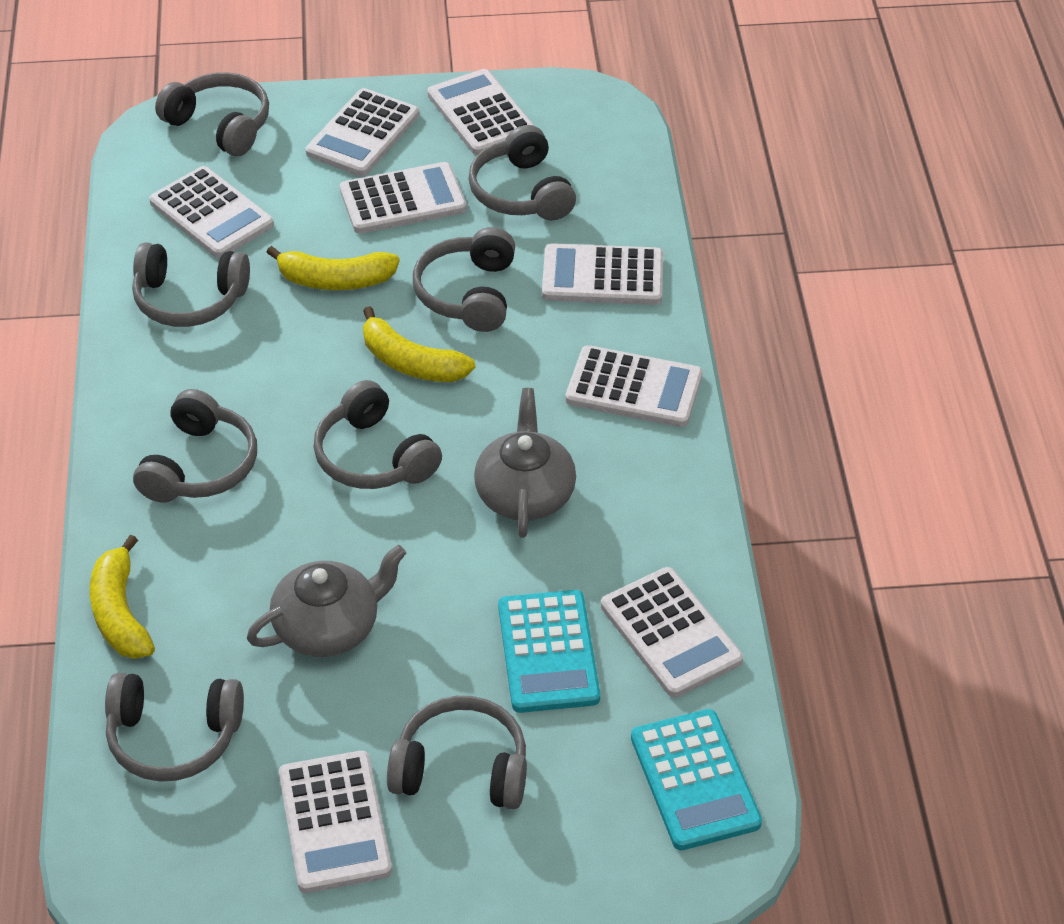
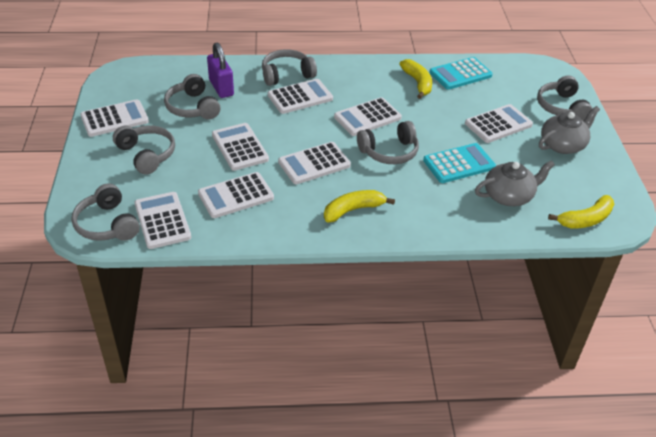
grey headphones: 8 -> 6
purple padlock: 0 -> 1

